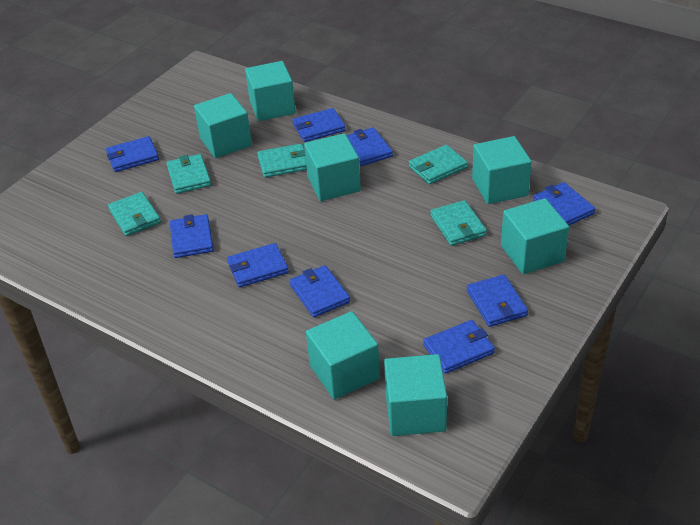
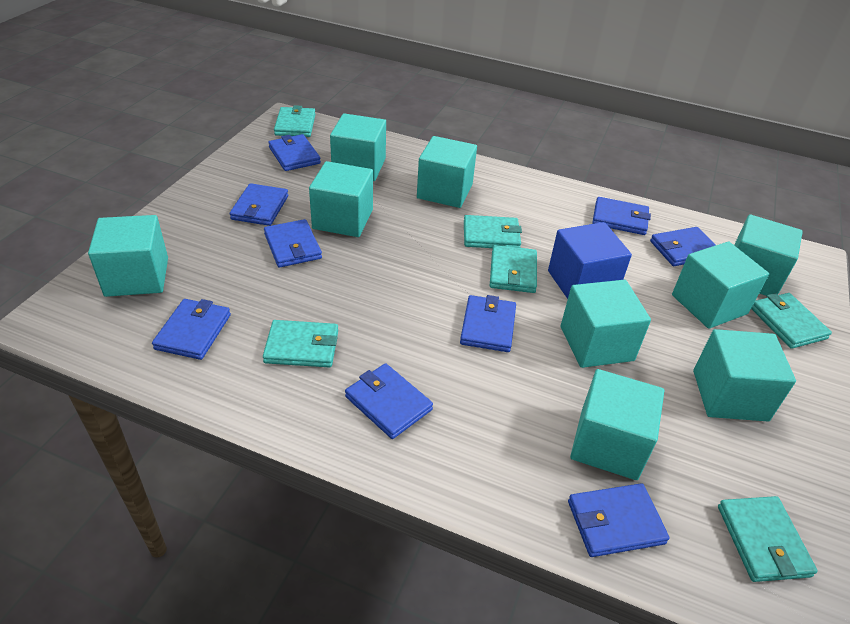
blue cube: 0 -> 1
turquoise cube: 7 -> 9
turquoise wallet: 5 -> 6

